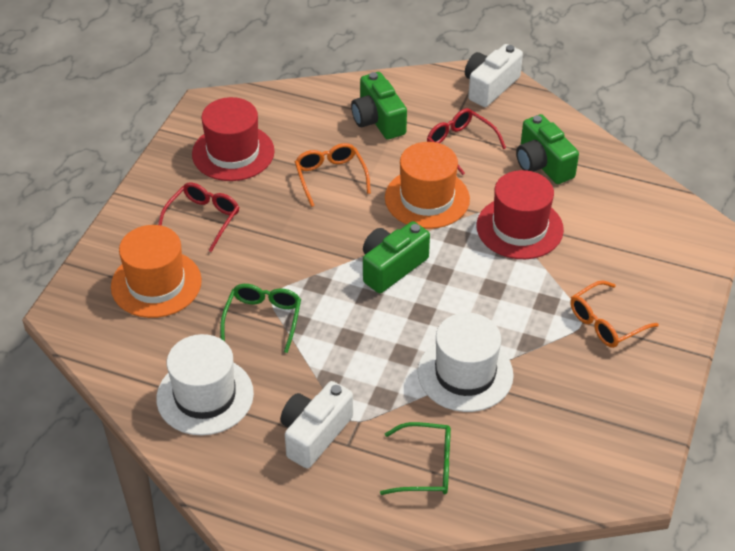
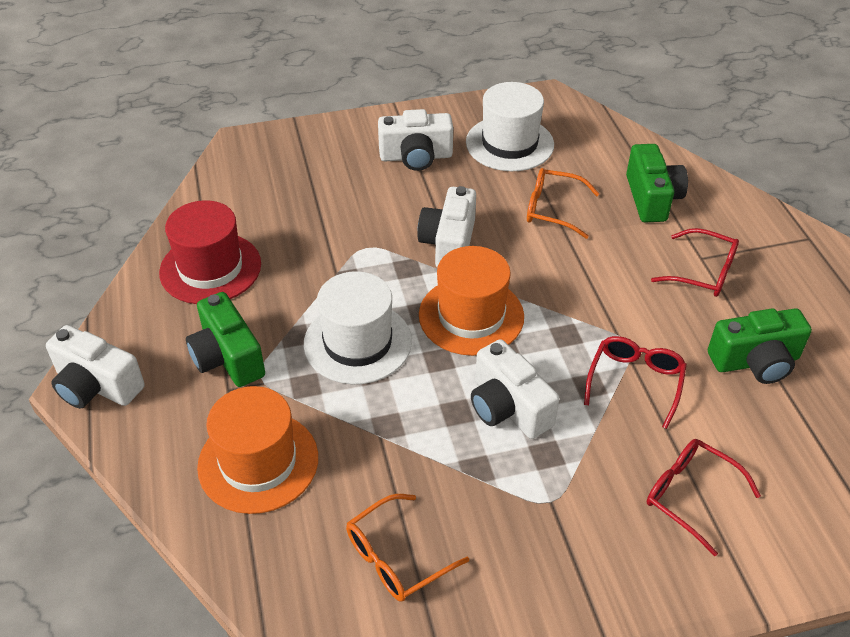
green glasses: 2 -> 0
red glasses: 2 -> 3
red hat: 2 -> 1
white camera: 2 -> 4

